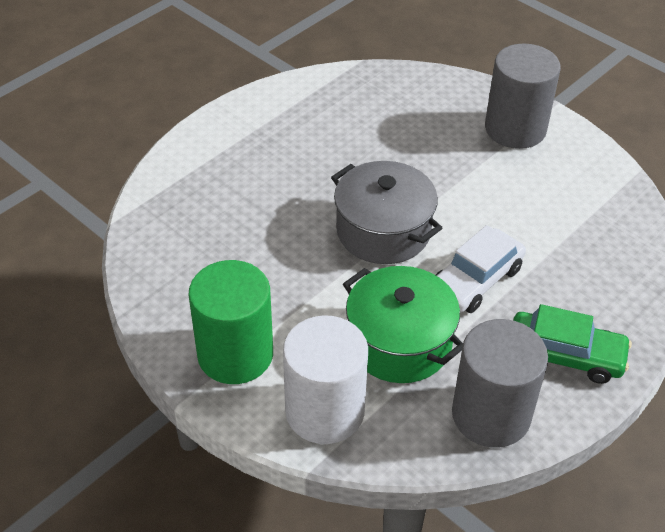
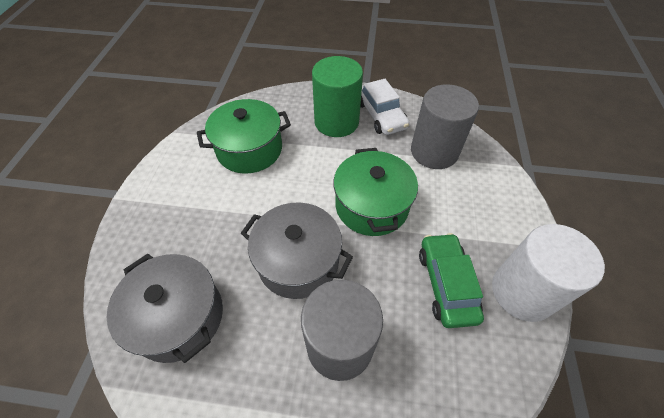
green pot: 1 -> 2
grey pot: 1 -> 2

